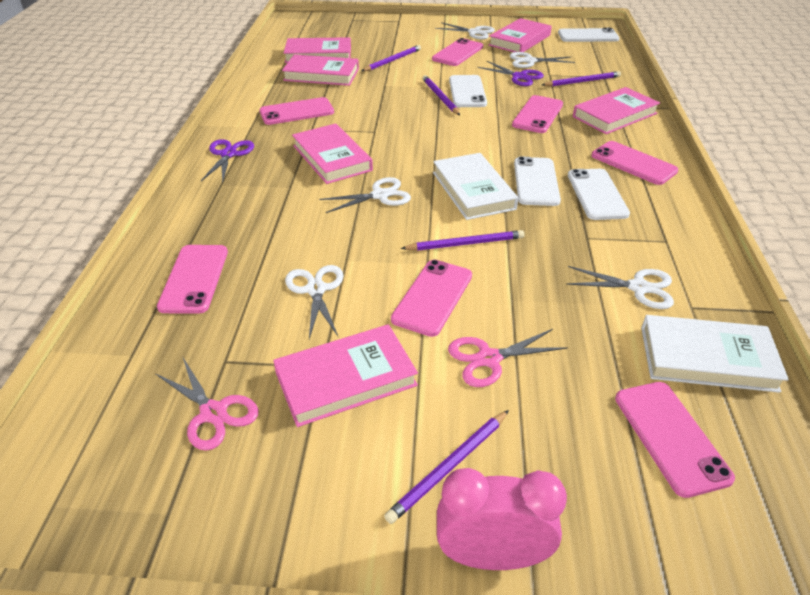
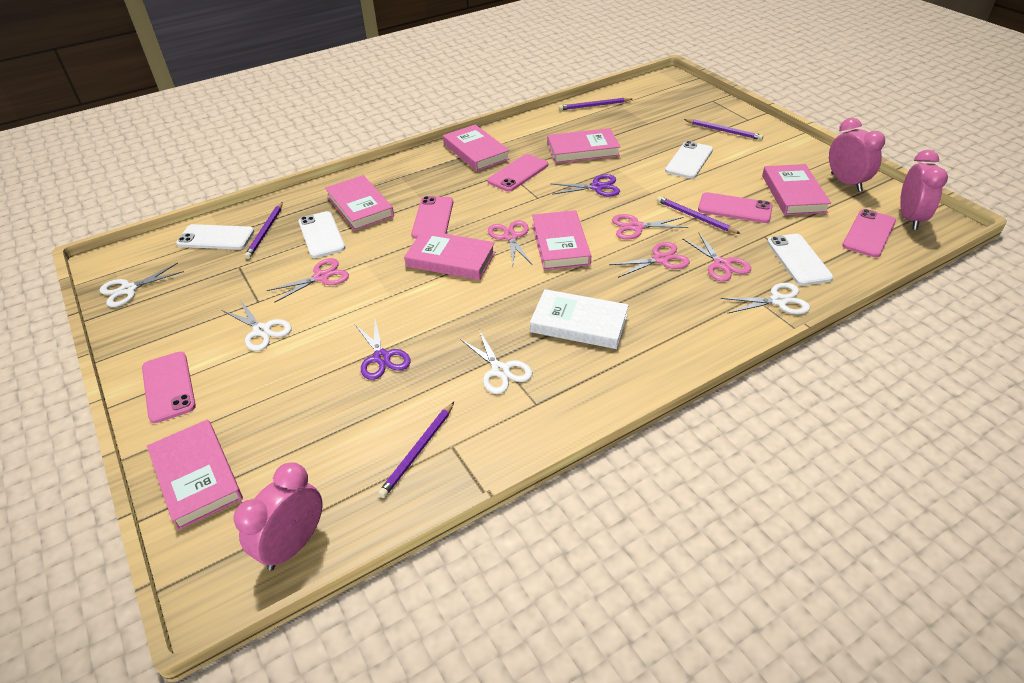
pink book: 6 -> 7
pink clock: 1 -> 3
pink phone: 7 -> 5
pink scissors: 2 -> 5
white book: 2 -> 1
white scissors: 5 -> 4

